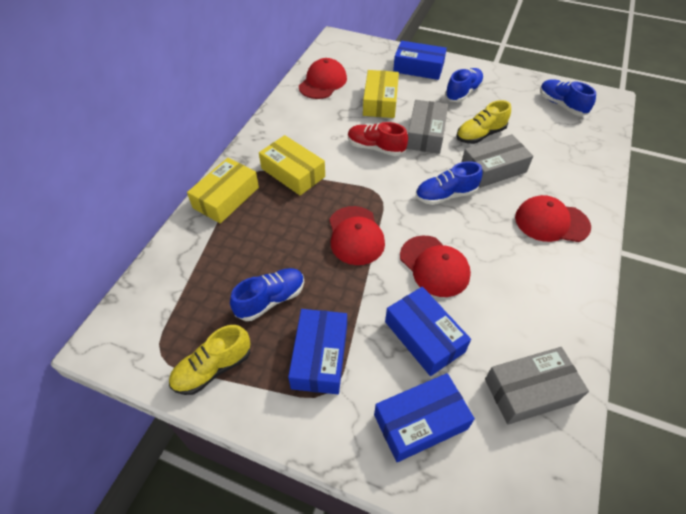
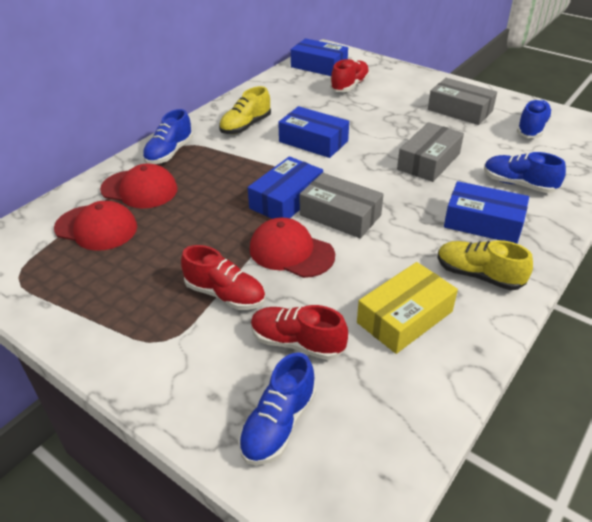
red cap: 4 -> 3
red shoe: 1 -> 3
yellow box: 3 -> 1

